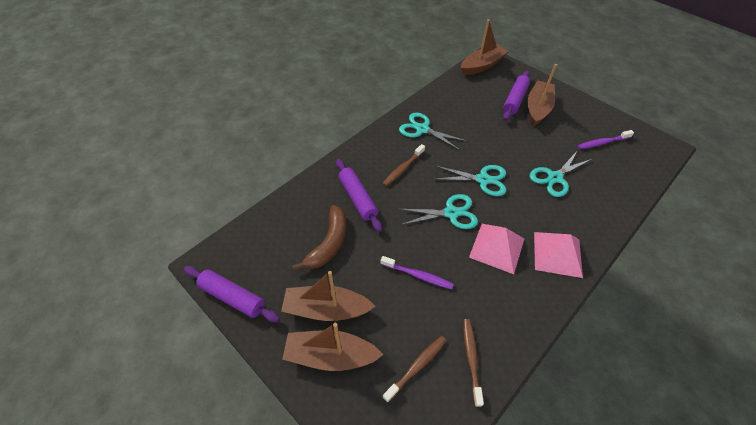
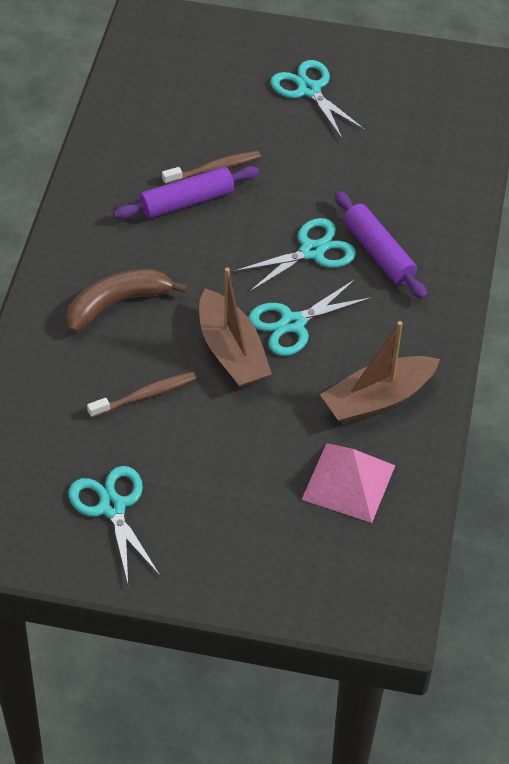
brown boat: 4 -> 2
brown toothbrush: 3 -> 2
pink pyramid: 2 -> 1
purple rolling pin: 3 -> 2
purple toothbrush: 2 -> 0

